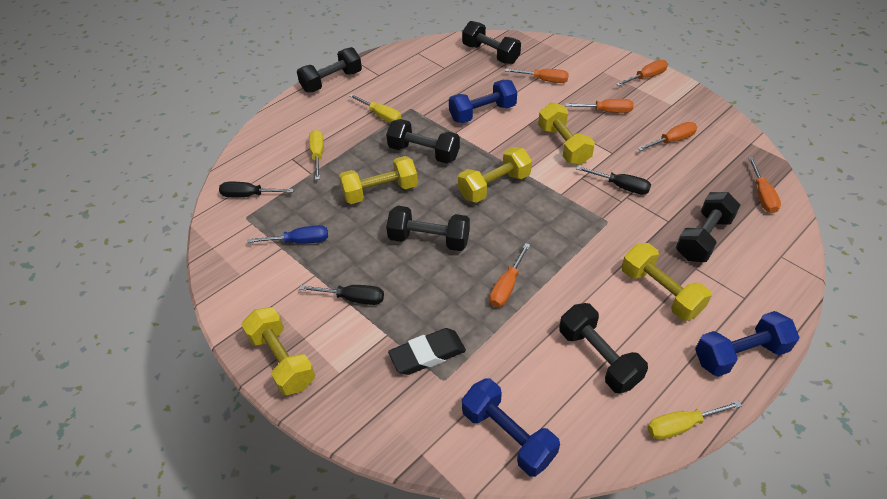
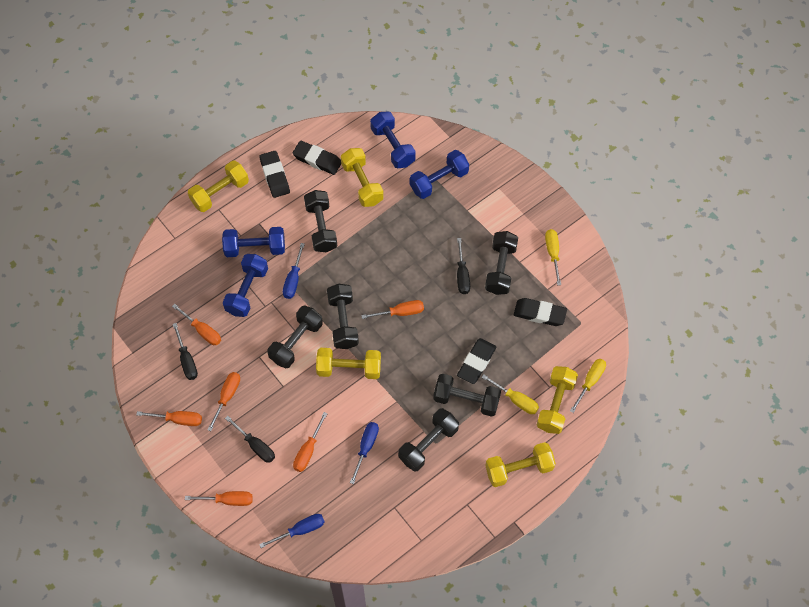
black eraser: 1 -> 4
blue dumbbell: 3 -> 4
blue screwdriver: 1 -> 3

